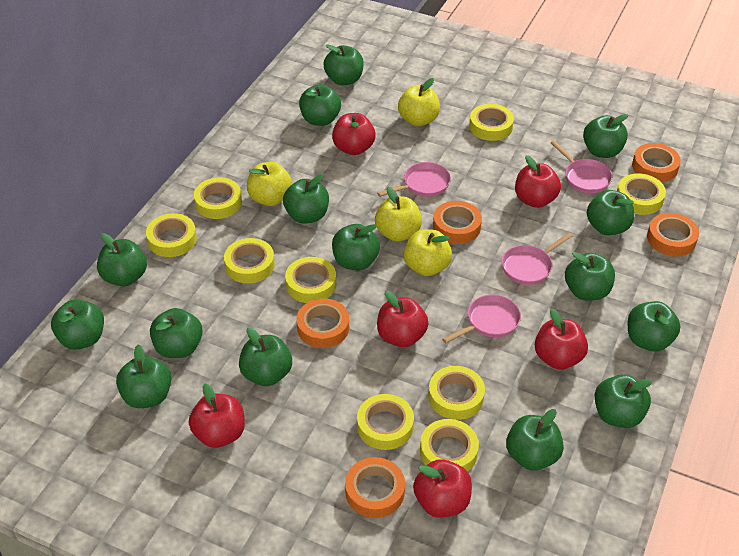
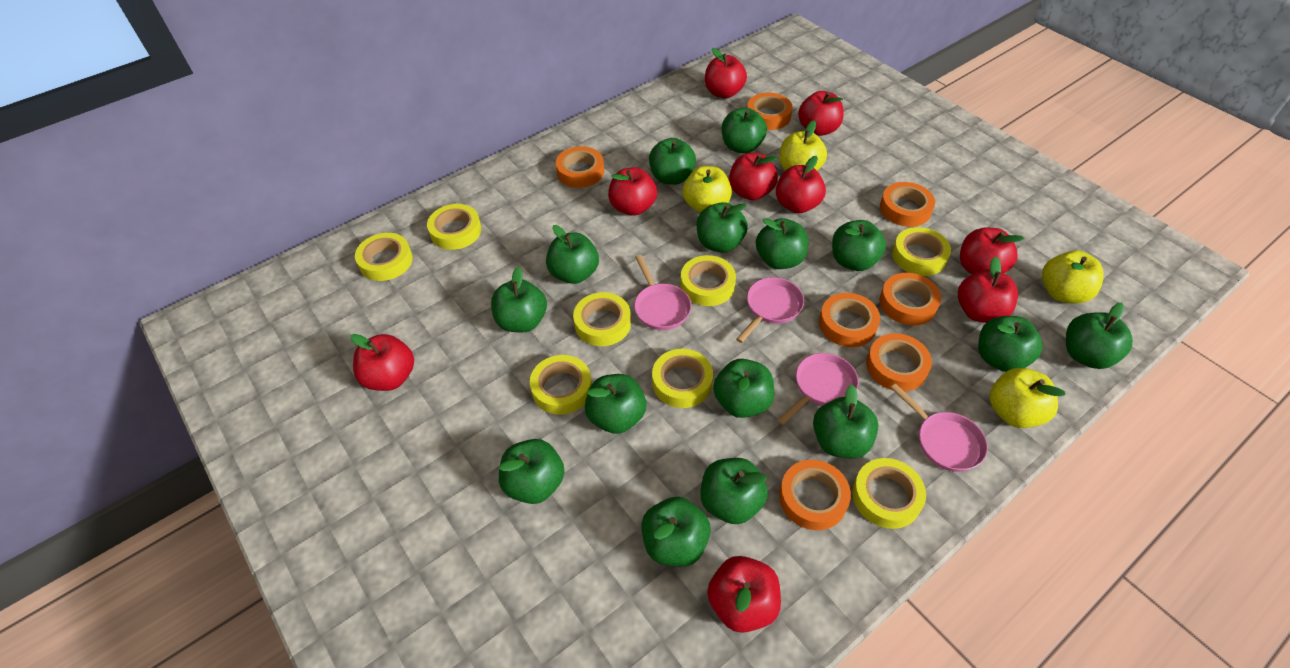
orange tape: 5 -> 7
red apple: 6 -> 9
yellow tape: 9 -> 8

